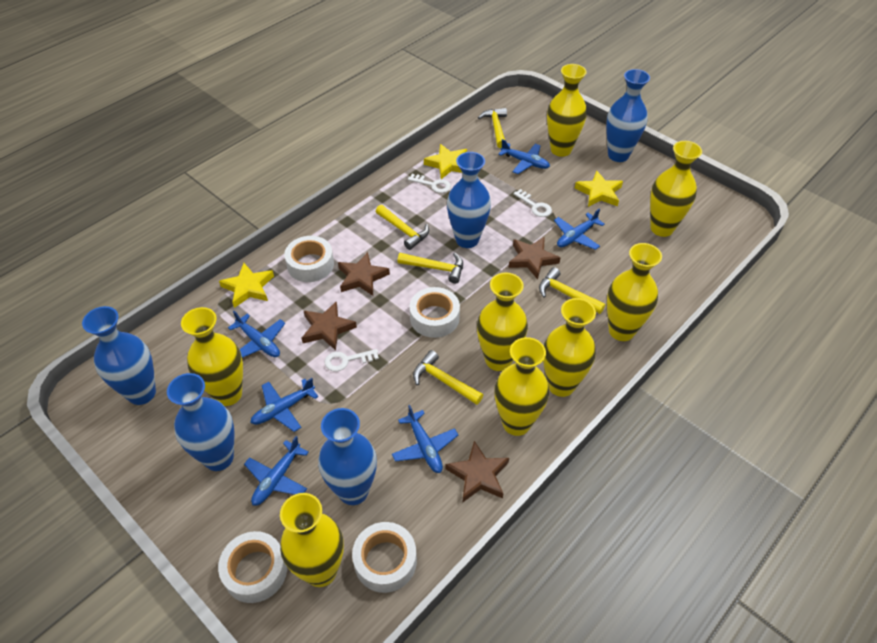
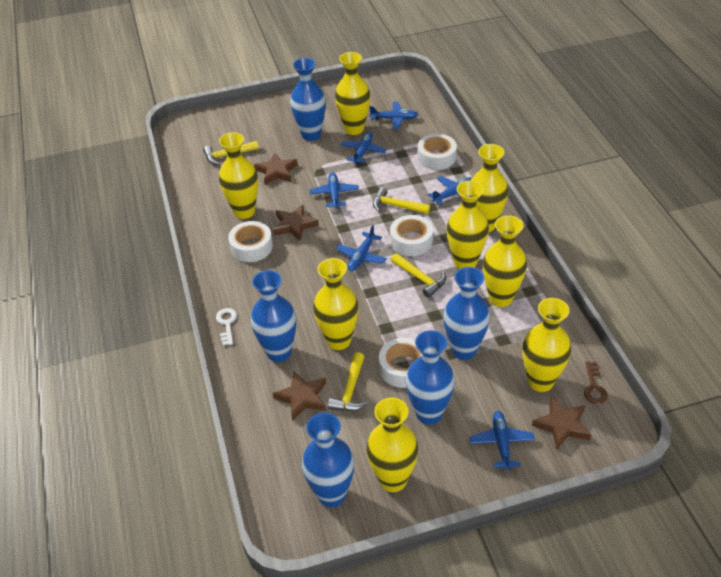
brown key: 0 -> 1
white key: 3 -> 1
yellow hammer: 5 -> 4
yellow star: 3 -> 0

